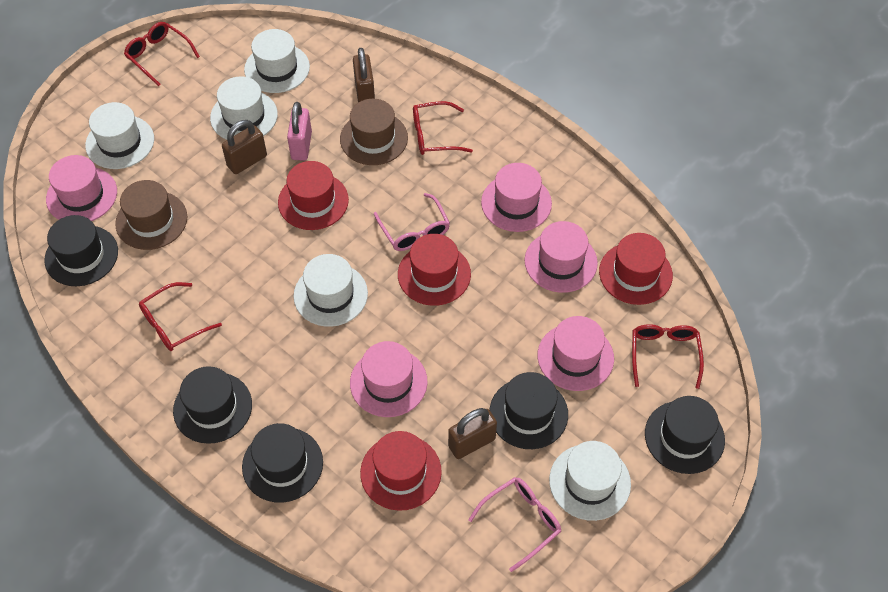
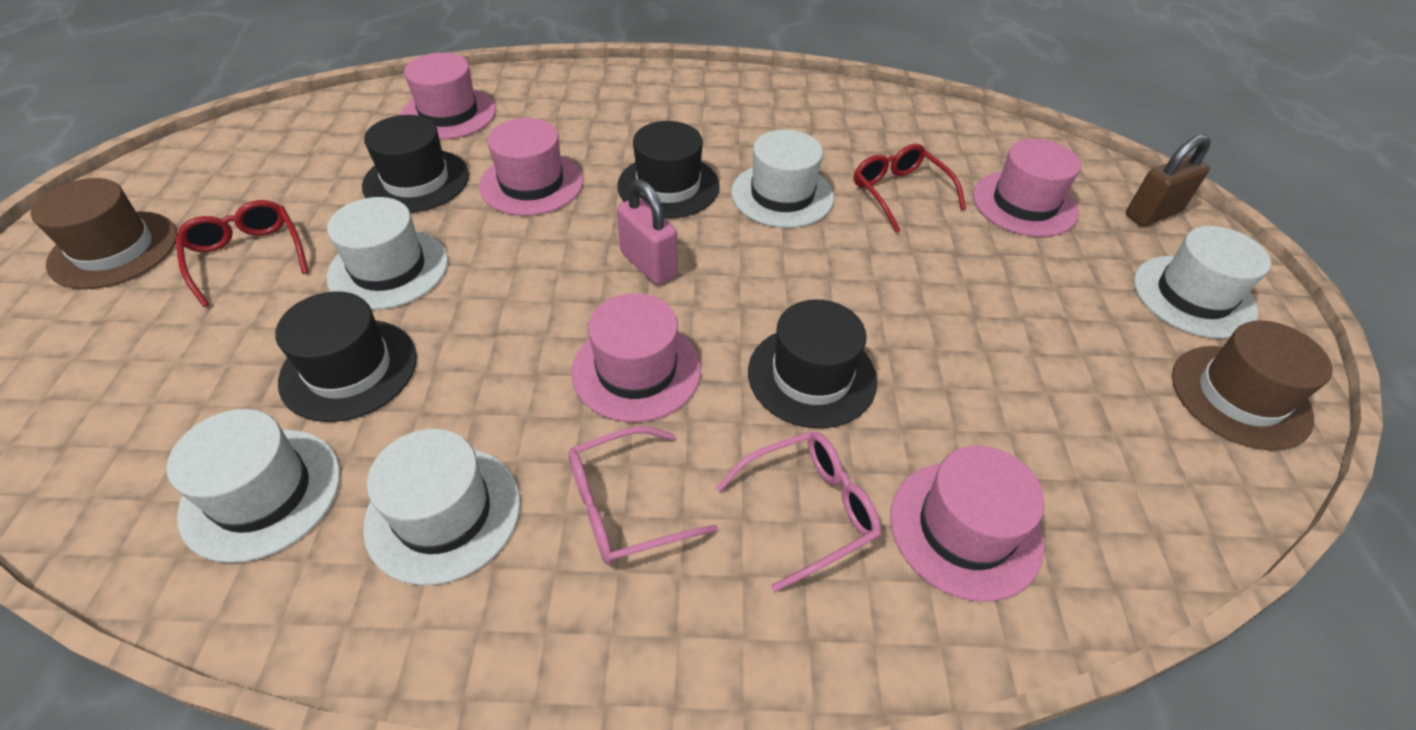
black hat: 5 -> 4
brown padlock: 3 -> 1
red glasses: 4 -> 2
red hat: 4 -> 0

